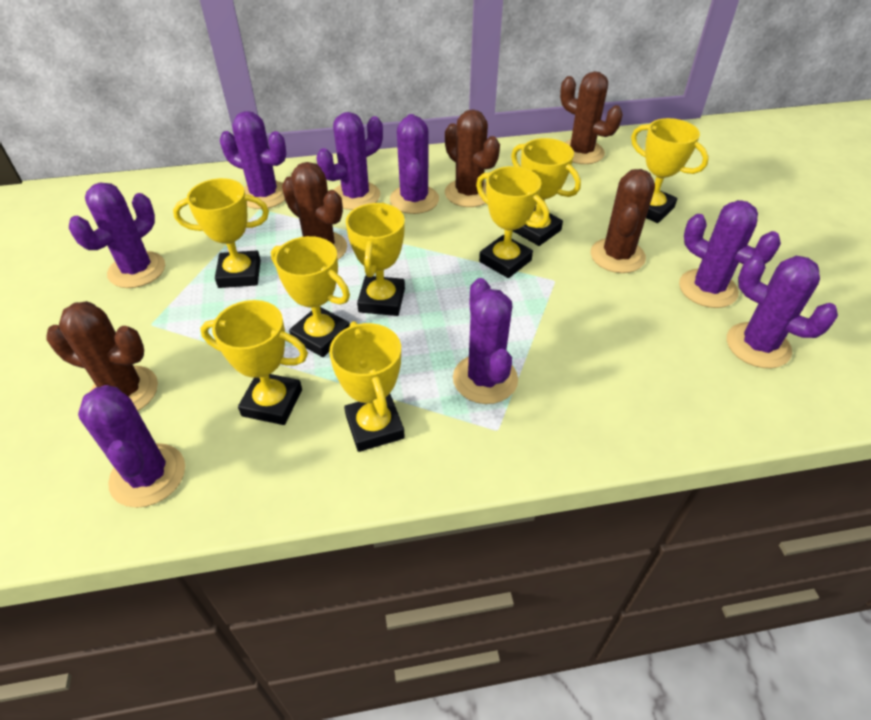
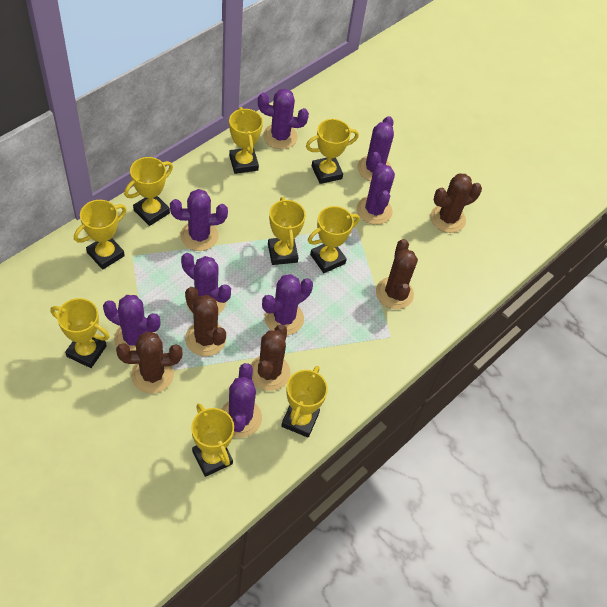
yellow trophy: 8 -> 9

